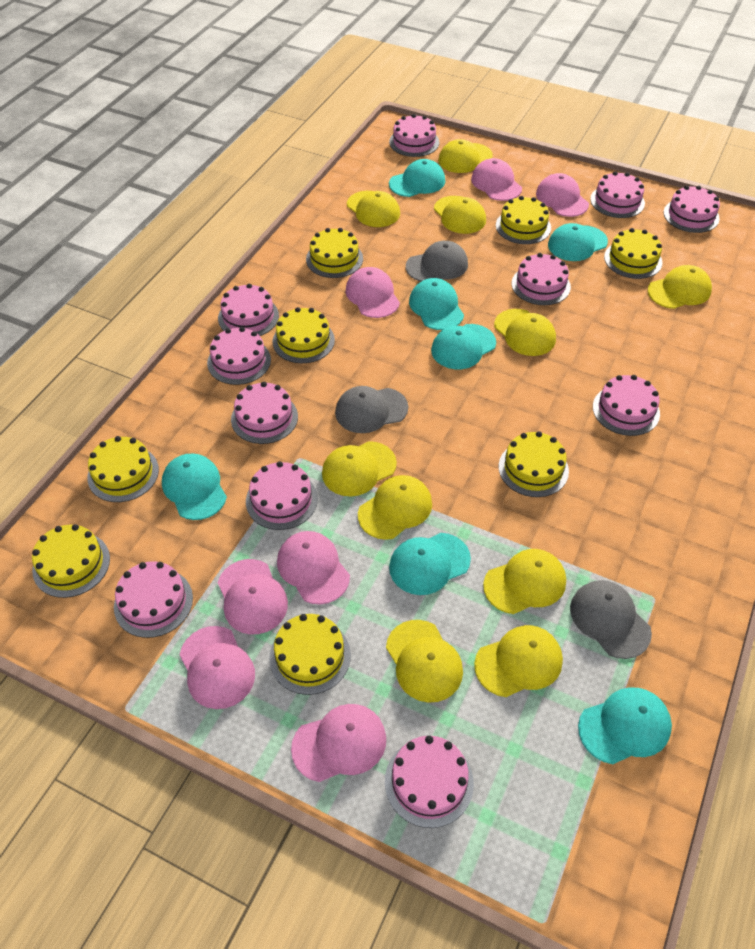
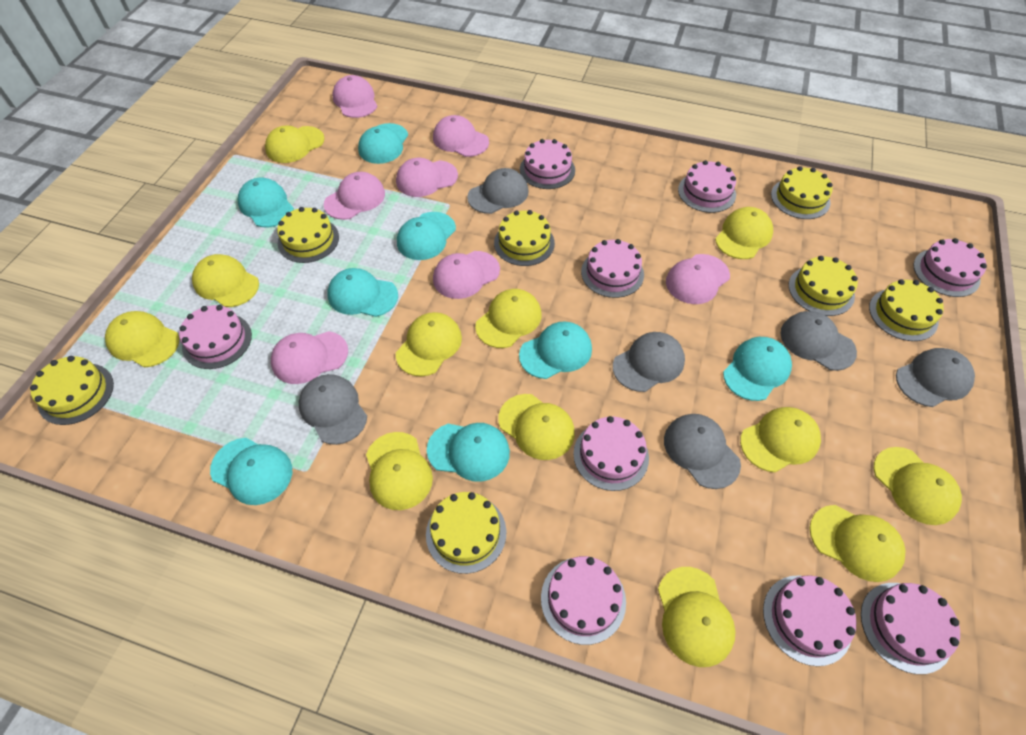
grey cap: 3 -> 6
pink cake: 11 -> 9
turquoise cap: 7 -> 8
yellow cake: 8 -> 7
yellow cap: 10 -> 12

